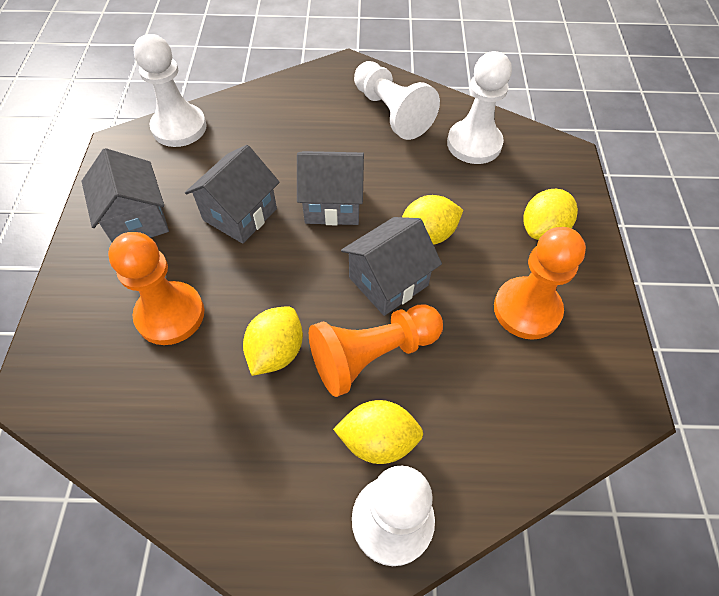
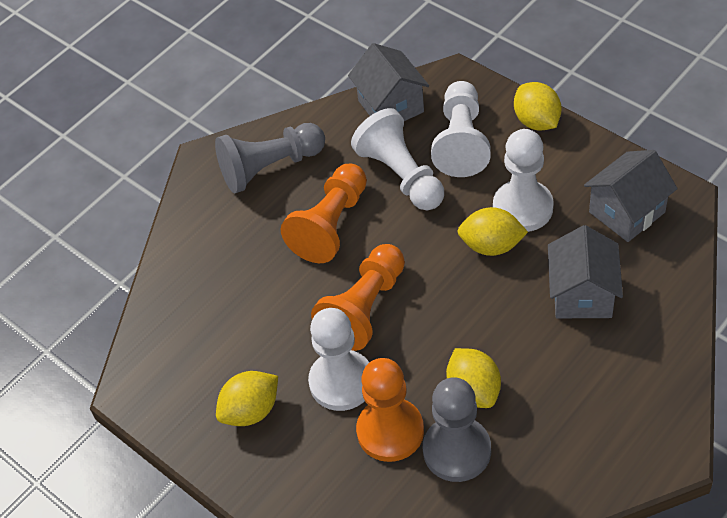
grey house: 4 -> 3
grey pawn: 0 -> 2

